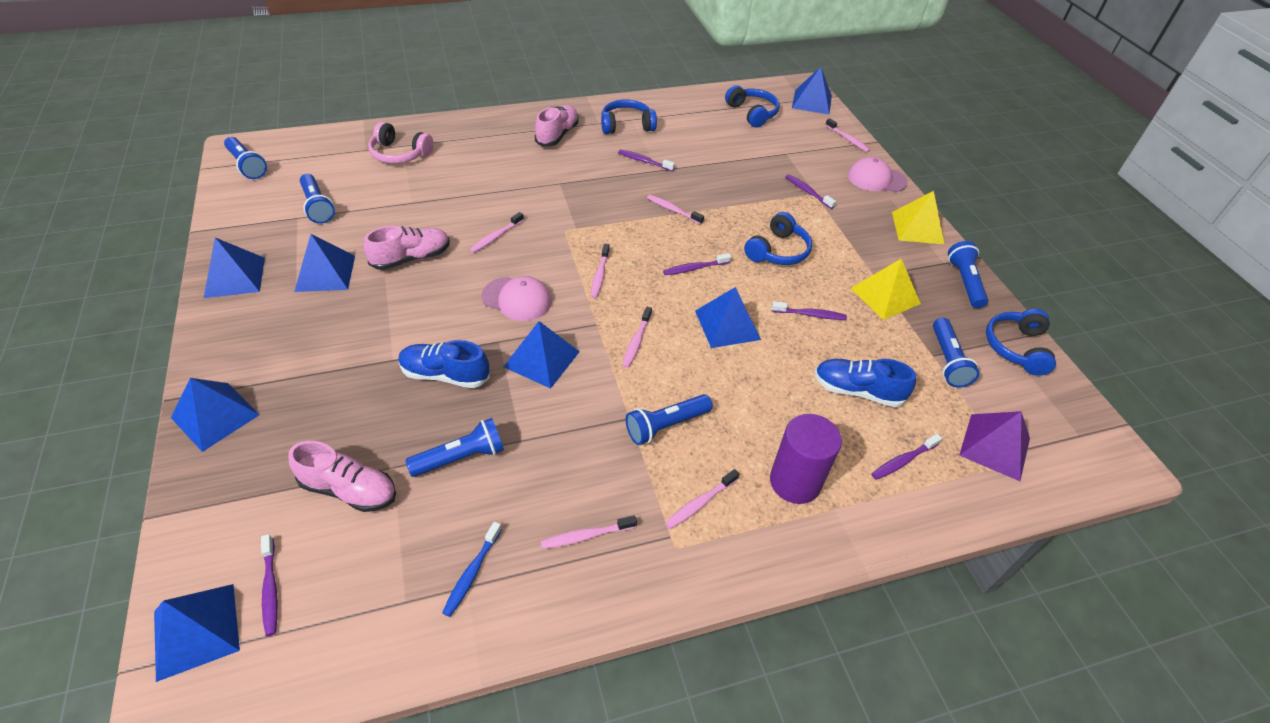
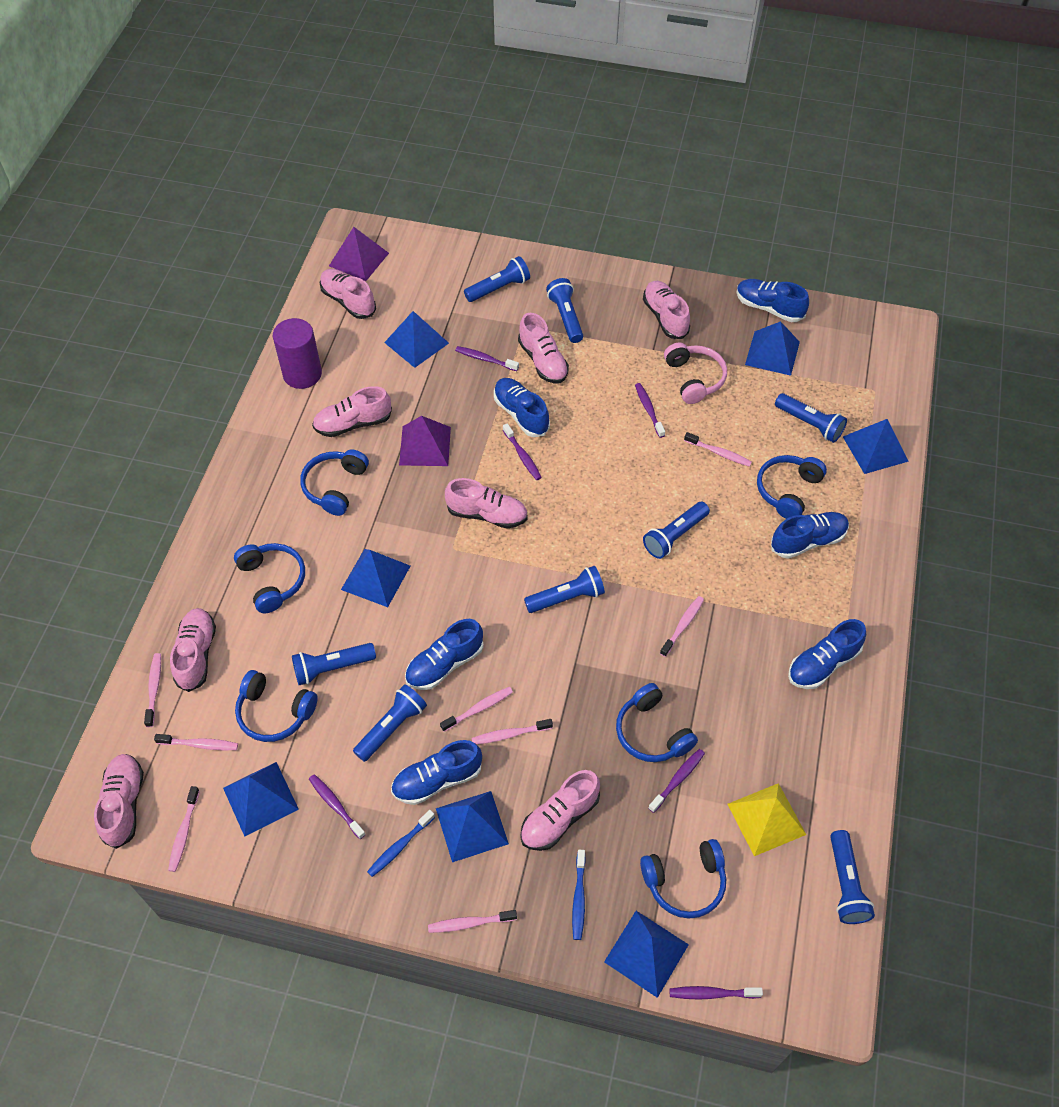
blue flashlight: 6 -> 8
blue headphones: 4 -> 6
blue shoe: 2 -> 6
blue toothbrush: 1 -> 2
pink cap: 2 -> 0
pink shoe: 3 -> 8
pink toothbrush: 7 -> 8
purple pyramid: 1 -> 2
yellow pyramid: 2 -> 1

